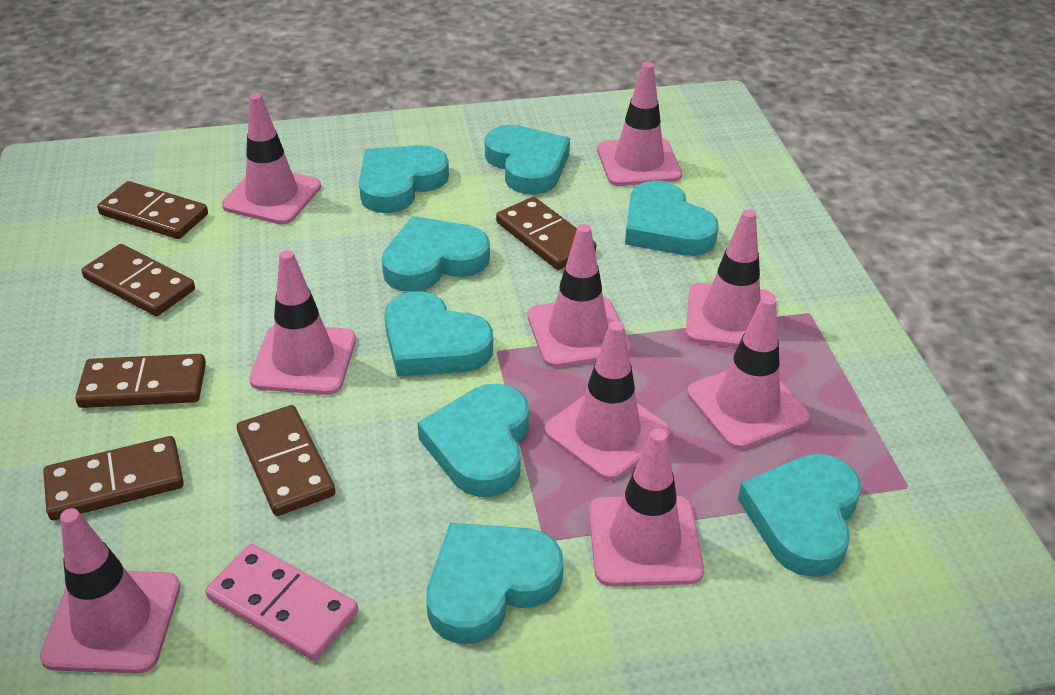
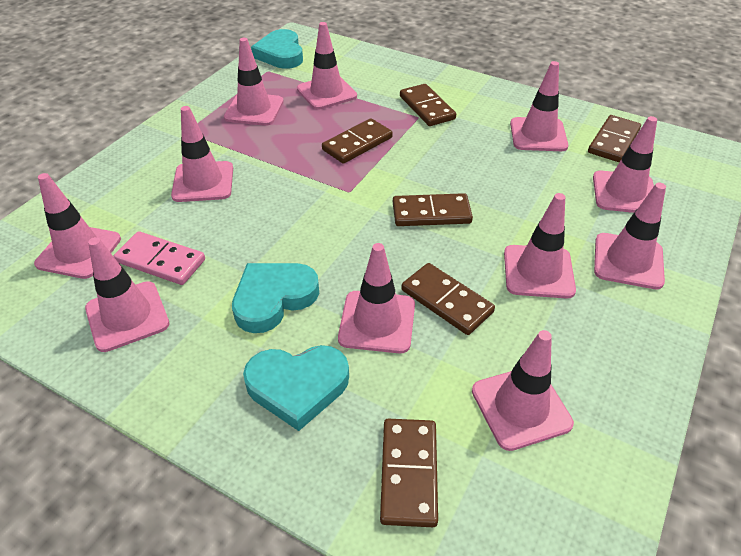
pink traffic cone: 9 -> 11
turquoise heart: 8 -> 3

